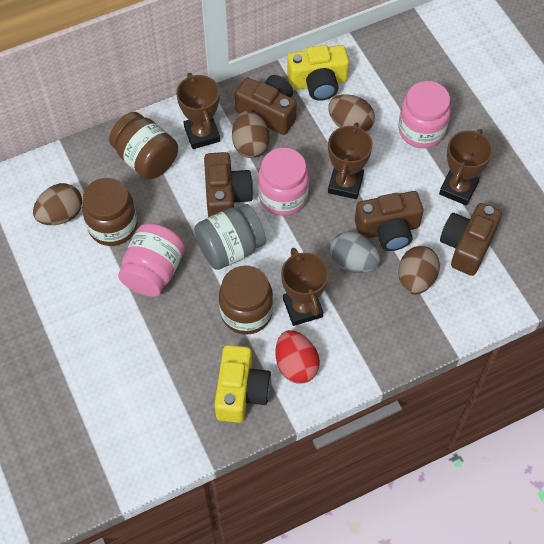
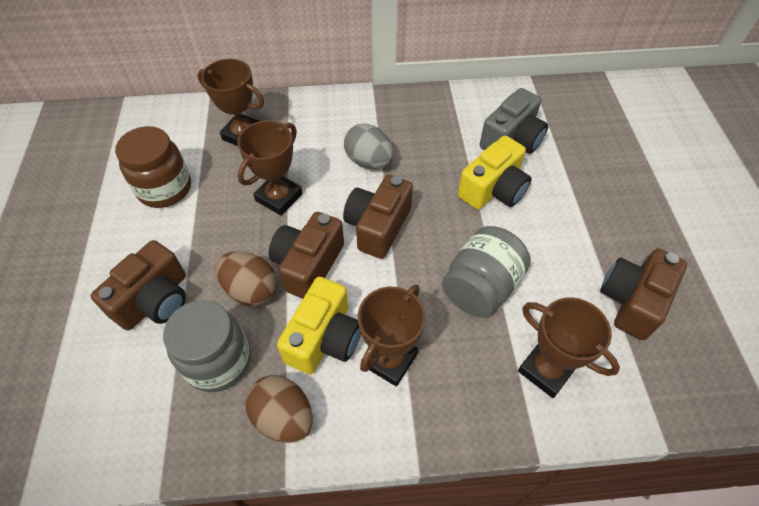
brown egg: 4 -> 2
brown jar: 3 -> 1
grey camera: 0 -> 1
grey jar: 1 -> 2
pink jar: 3 -> 0
red egg: 1 -> 0

